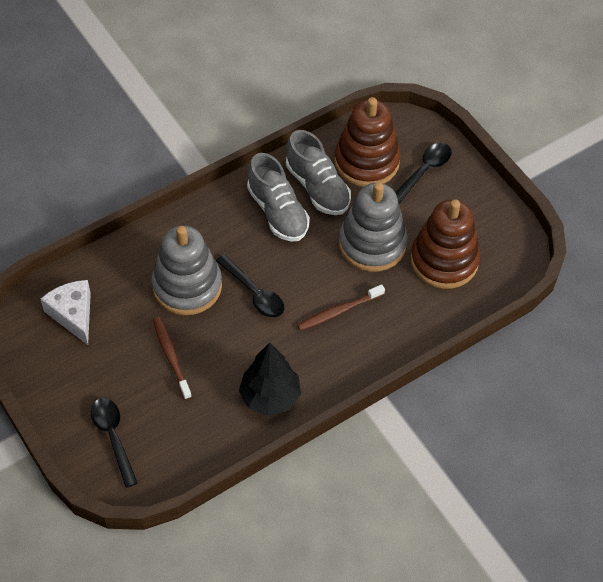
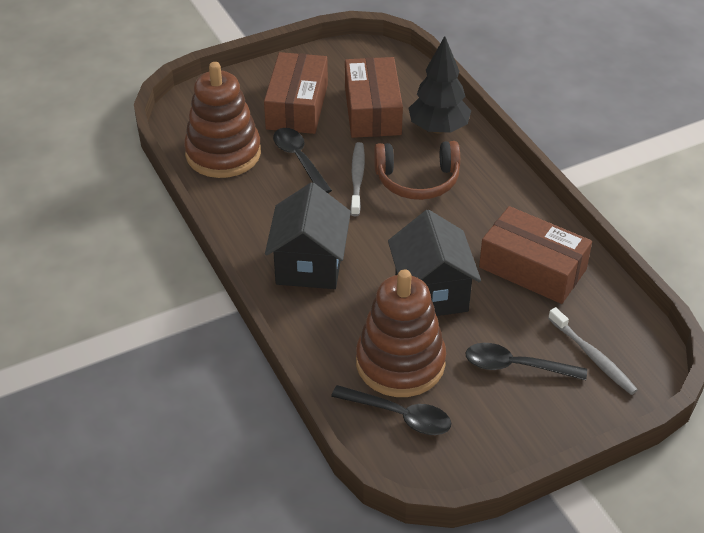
black house: 0 -> 2
brown box: 0 -> 3
brown headphones: 0 -> 1
brown toothbrush: 2 -> 0
grey shoe: 2 -> 0
grey stacking toy: 2 -> 0
grey toothbrush: 0 -> 2
white cheese: 1 -> 0

